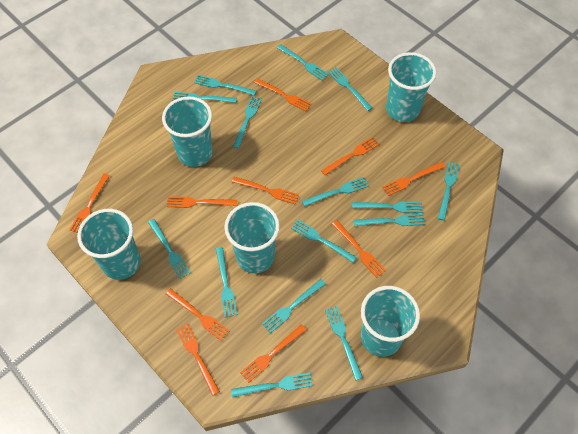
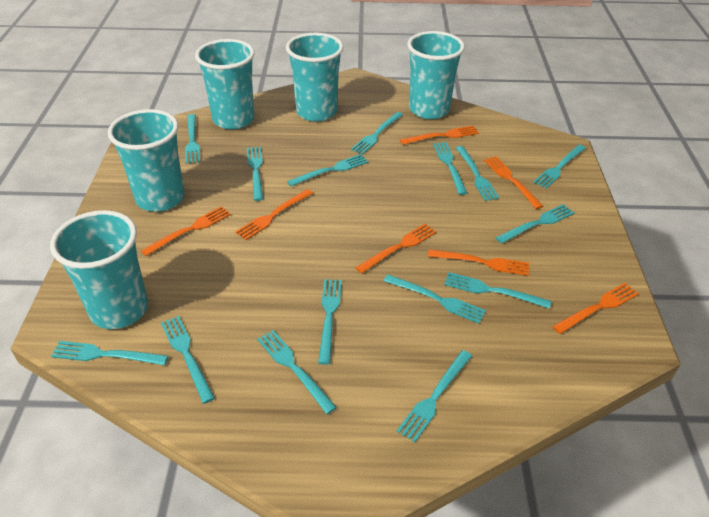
orange fork: 10 -> 7

